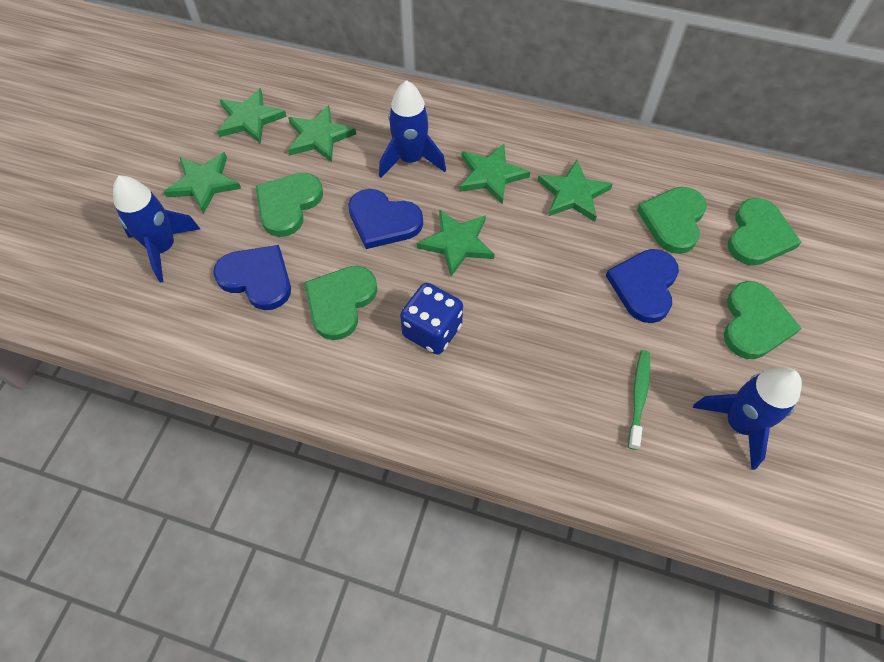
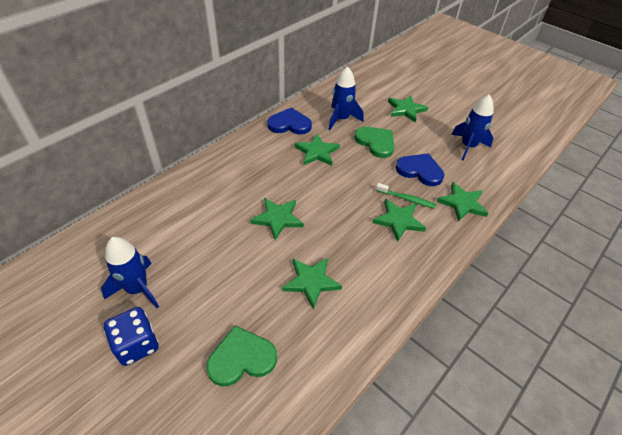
blue heart: 3 -> 2
green heart: 5 -> 2

